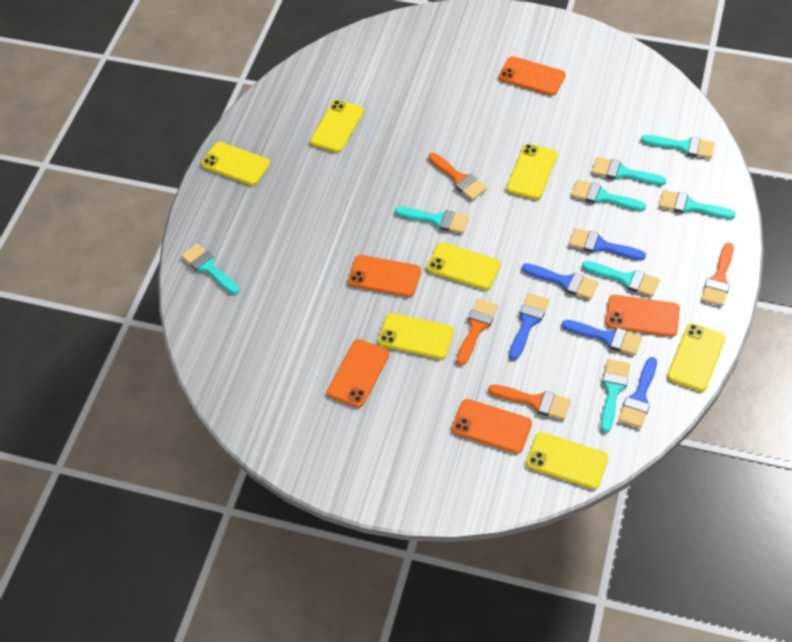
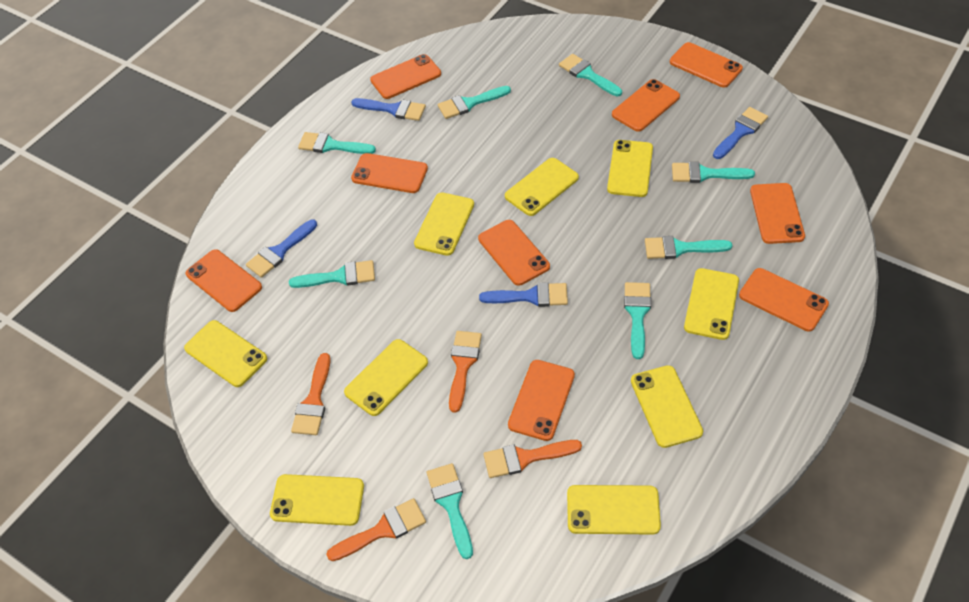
blue brush: 5 -> 4
orange phone: 5 -> 9
yellow phone: 7 -> 9

